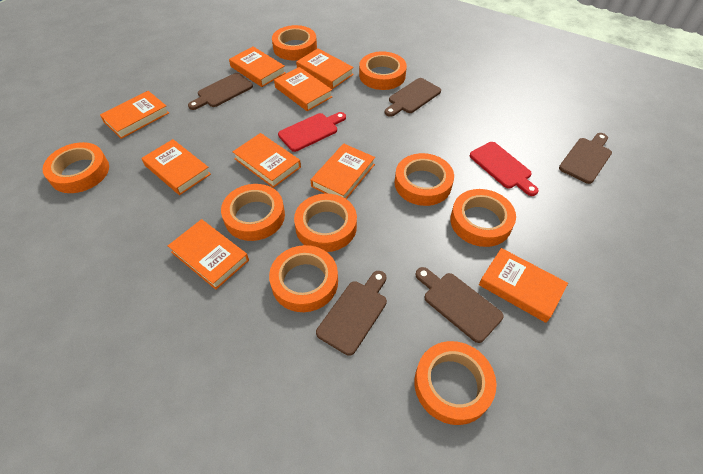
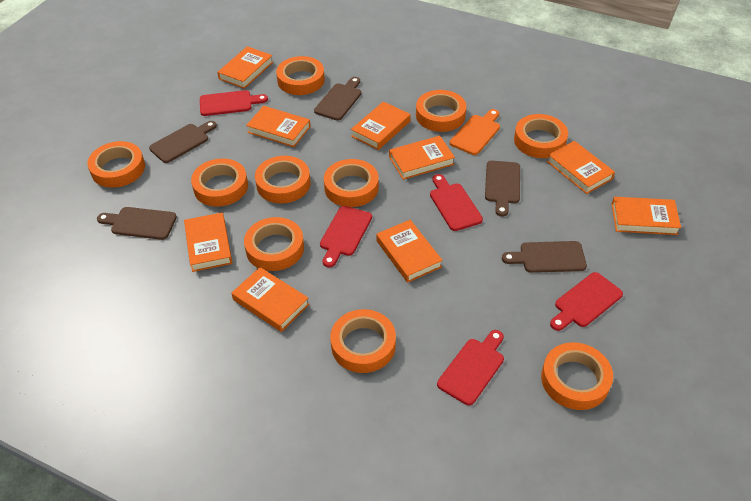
orange cutting board: 0 -> 1
orange tape: 9 -> 10
red cutting board: 2 -> 5

